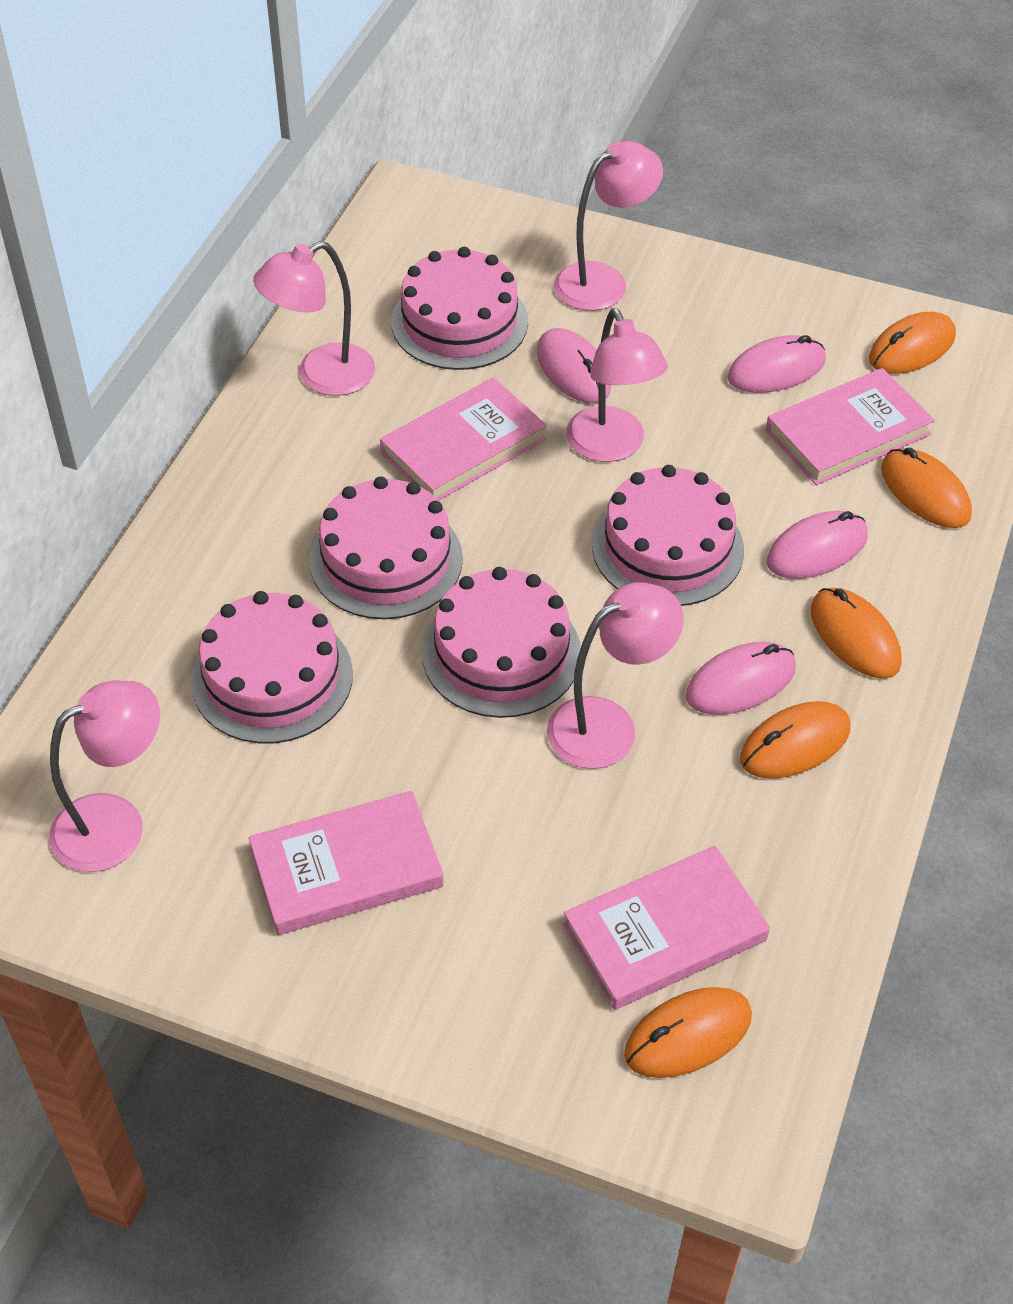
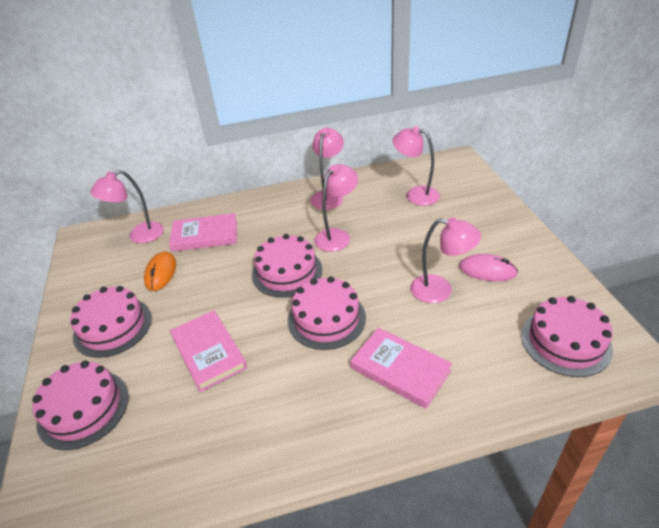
orange mouse: 5 -> 1
pink book: 4 -> 3
pink mouse: 4 -> 1

